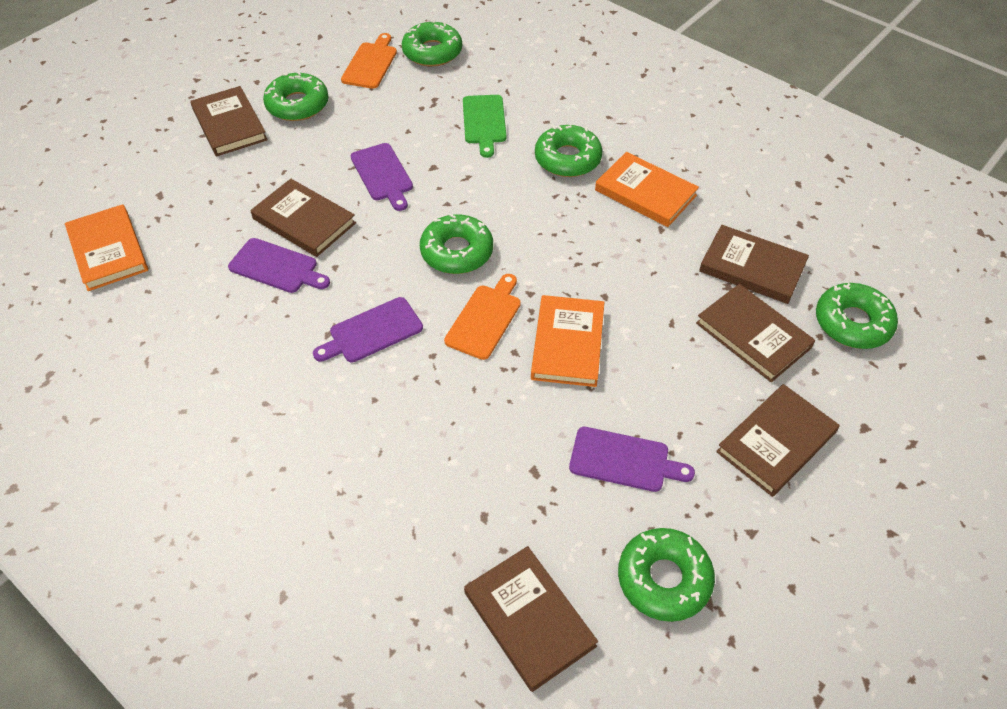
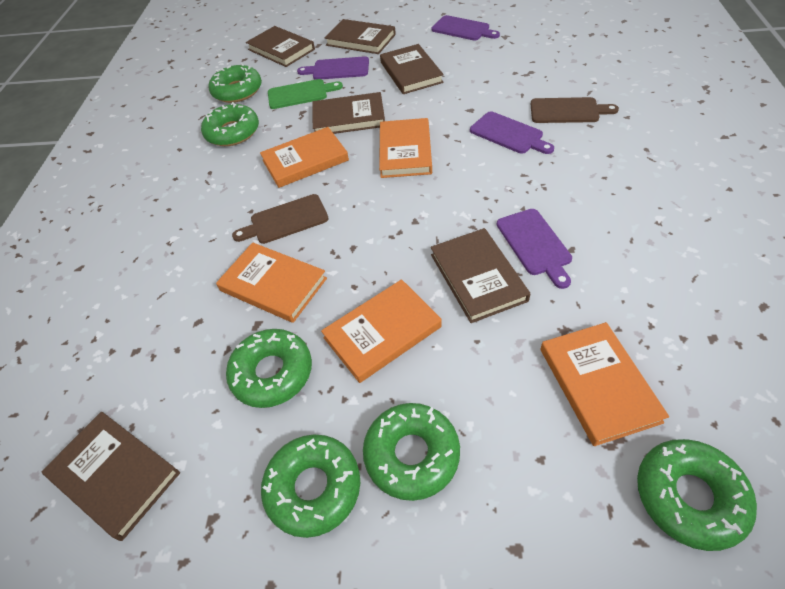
brown cutting board: 0 -> 2
orange book: 3 -> 5
orange cutting board: 2 -> 0

